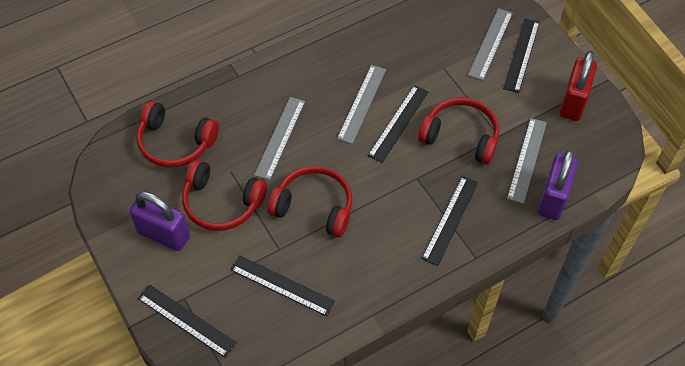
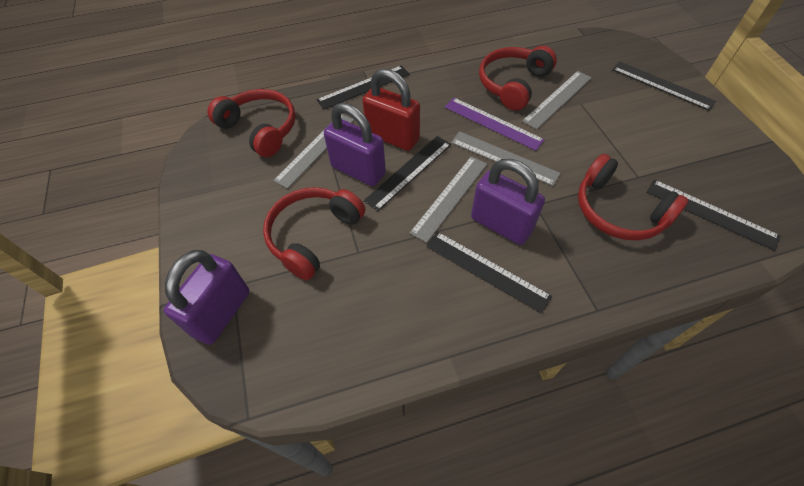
purple padlock: 2 -> 3
purple ruler: 0 -> 1

